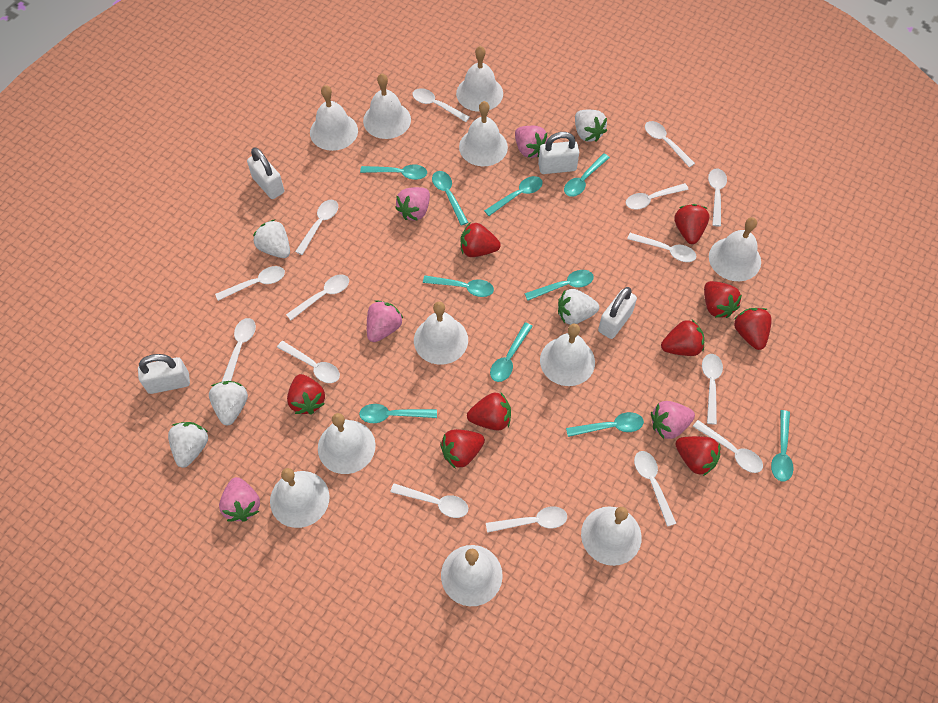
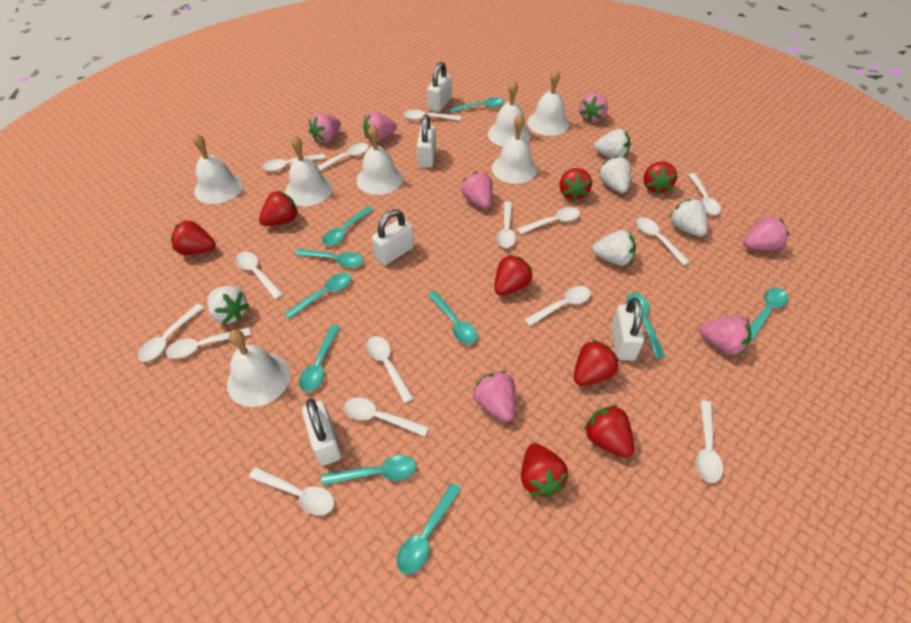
pink strawberry: 5 -> 7
red strawberry: 9 -> 8
white bell: 11 -> 7
white padlock: 4 -> 5

